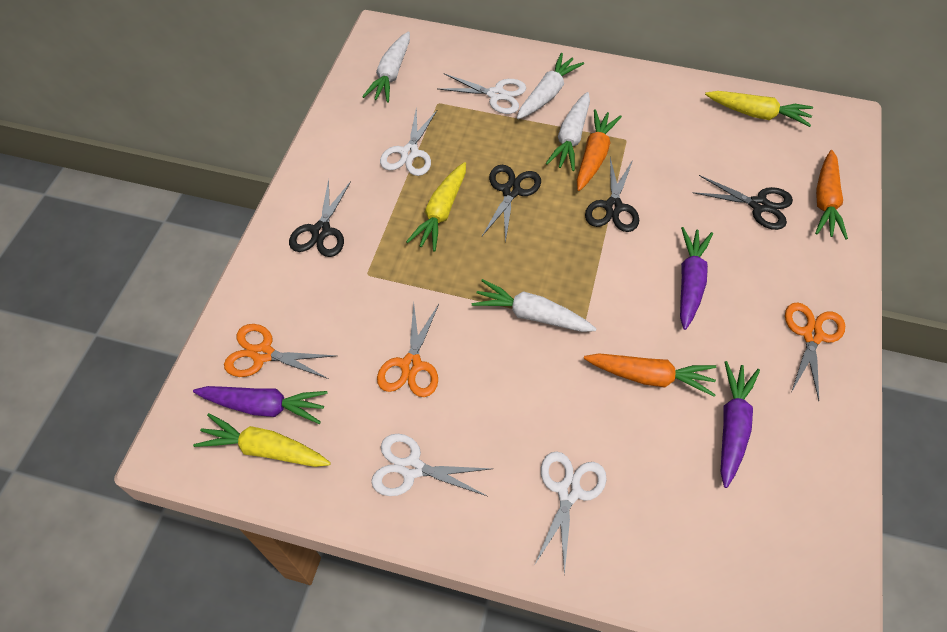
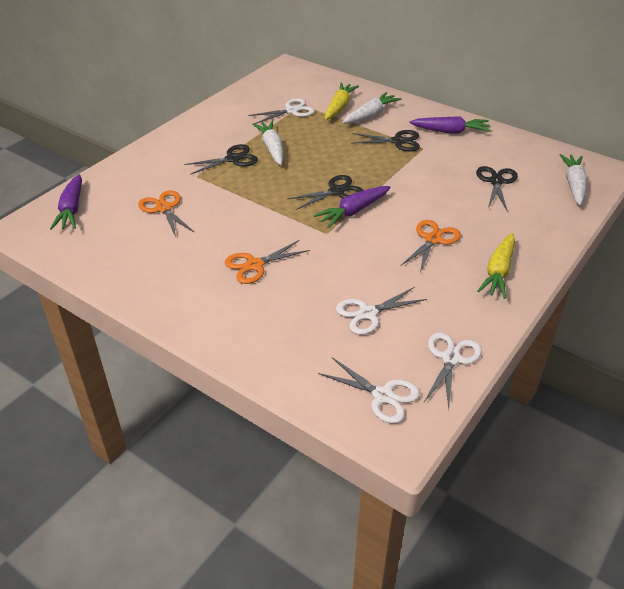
orange carrot: 3 -> 0
white carrot: 4 -> 3
yellow carrot: 3 -> 2

